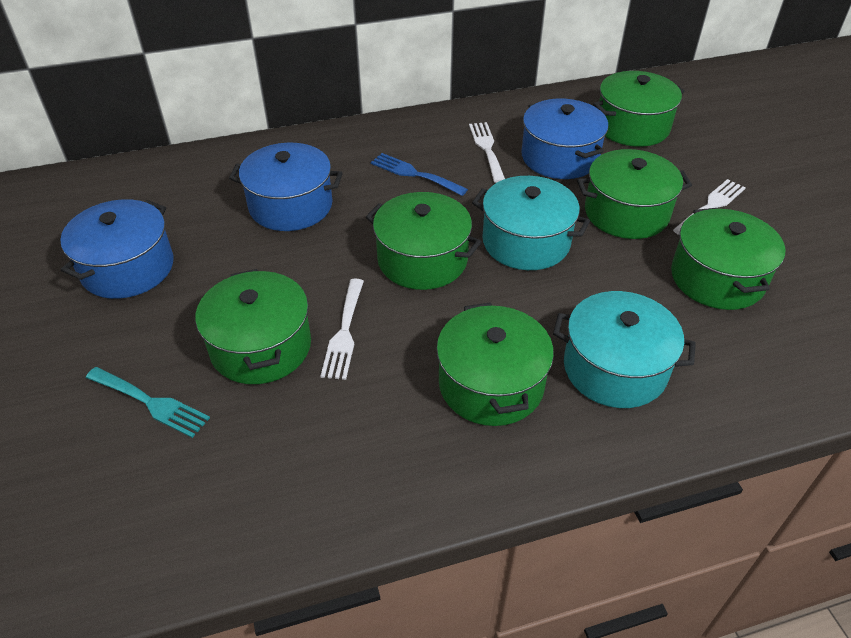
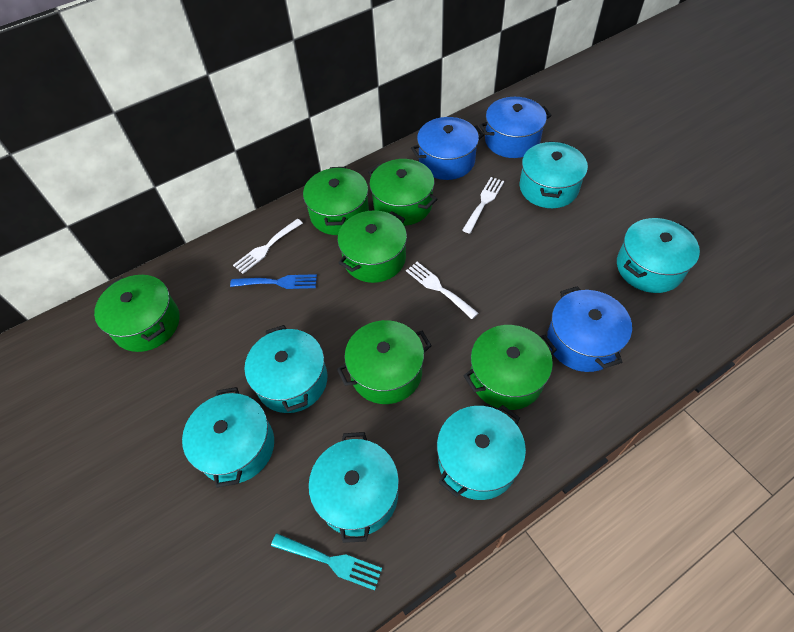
turquoise pot: 2 -> 6

